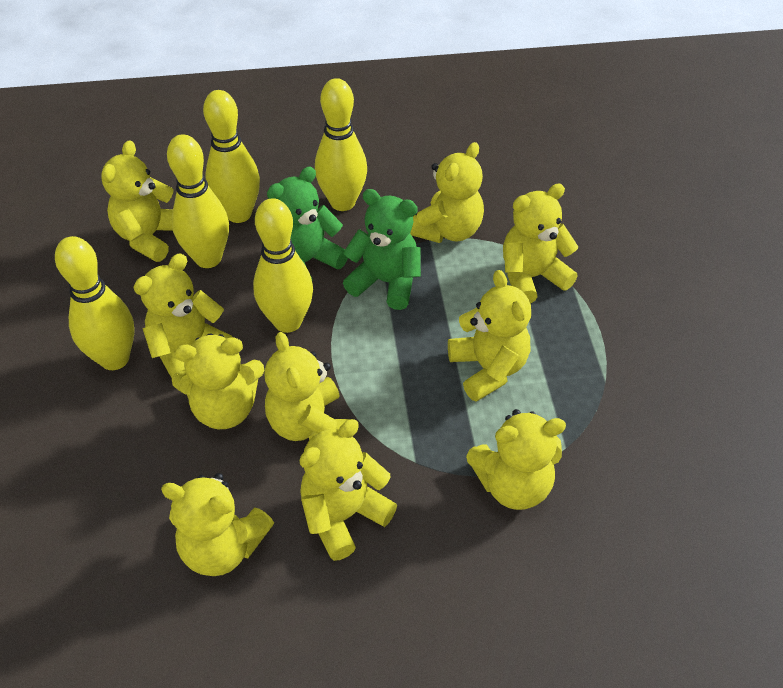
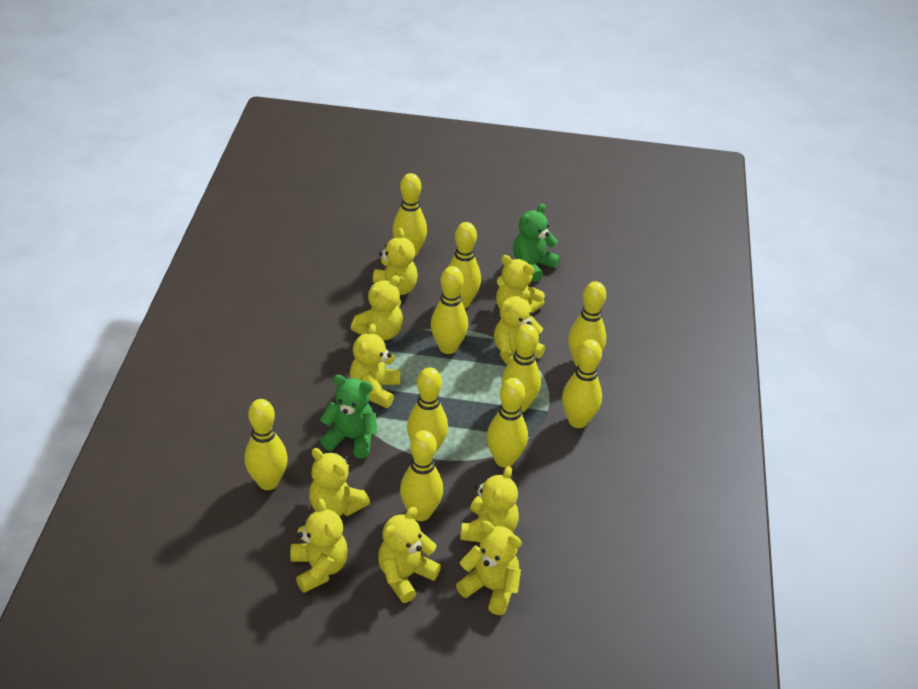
yellow bowling pin: 5 -> 10

